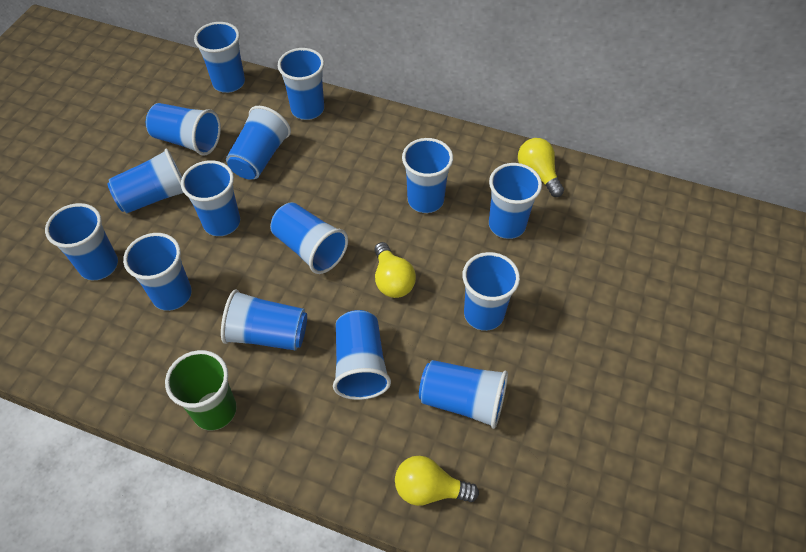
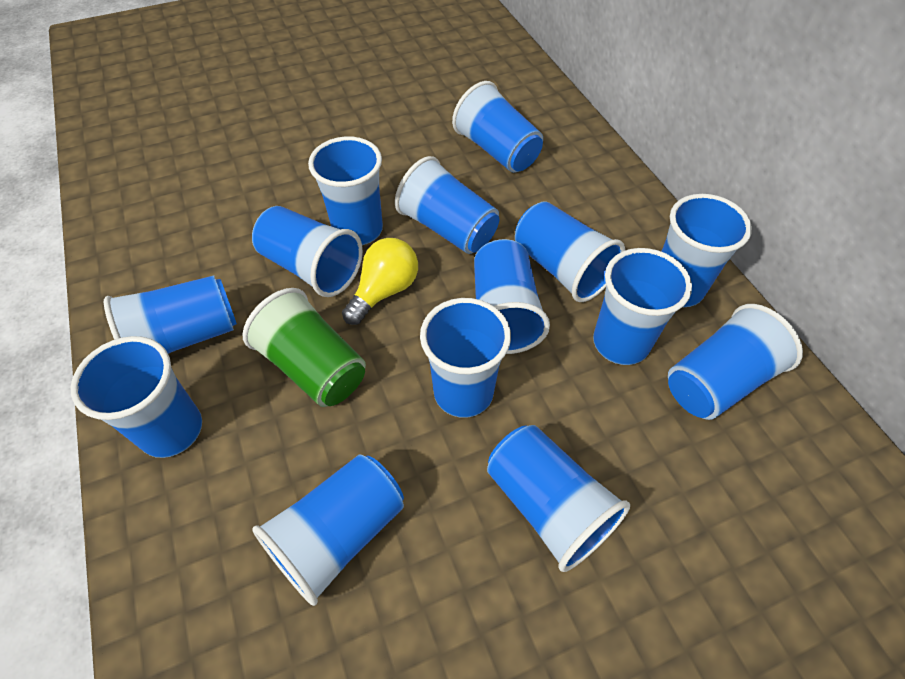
blue cup: 15 -> 14
yellow light bulb: 3 -> 1

